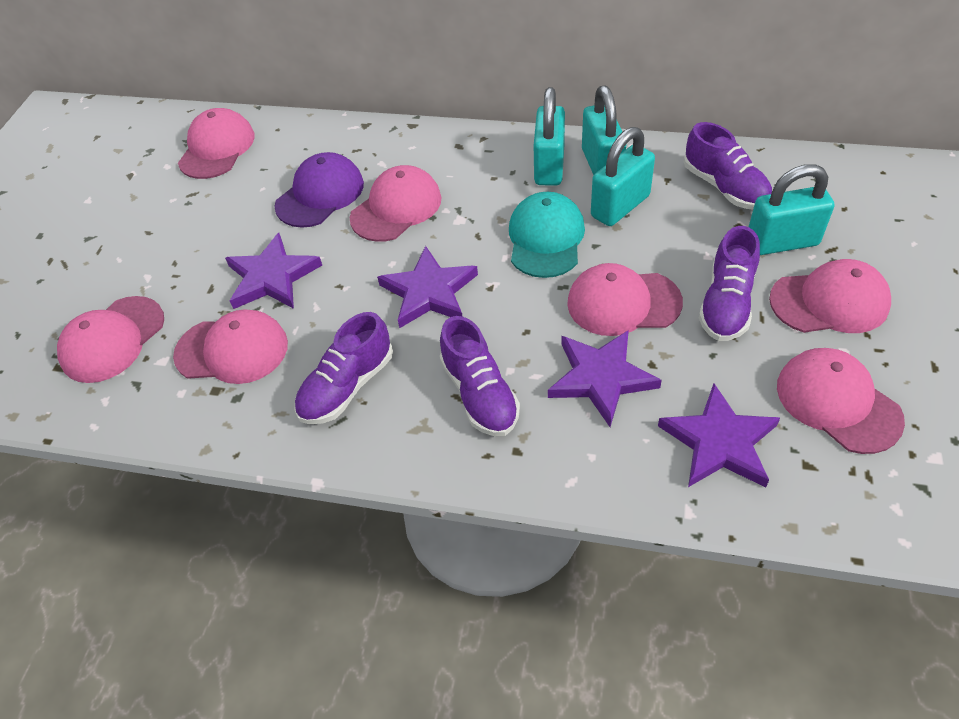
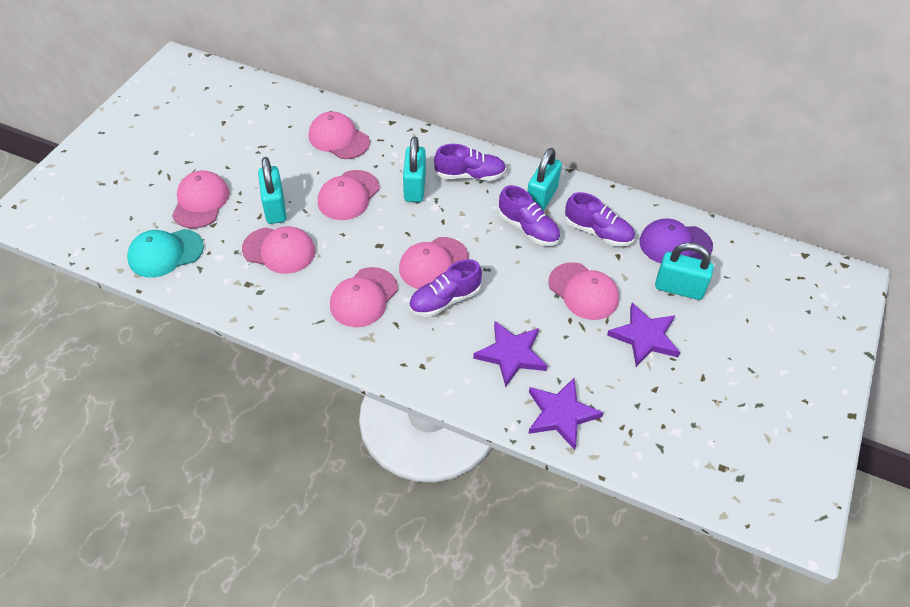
purple star: 4 -> 3

